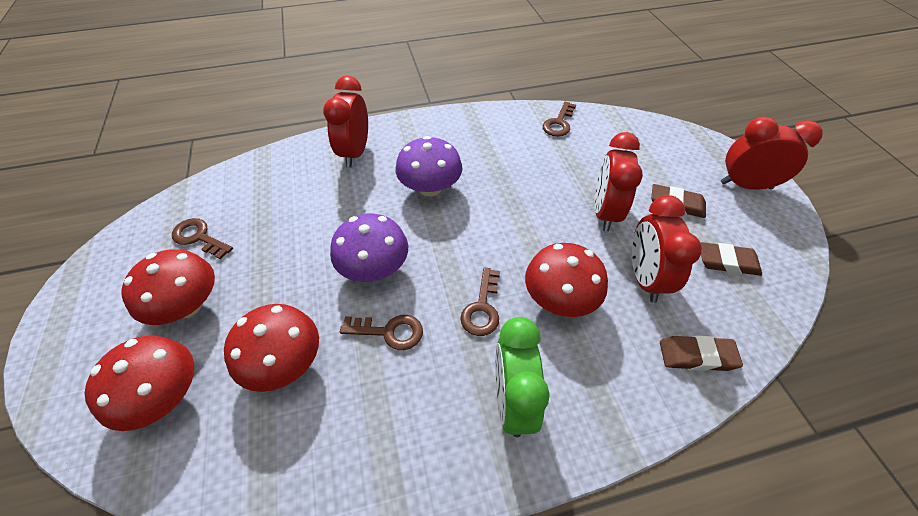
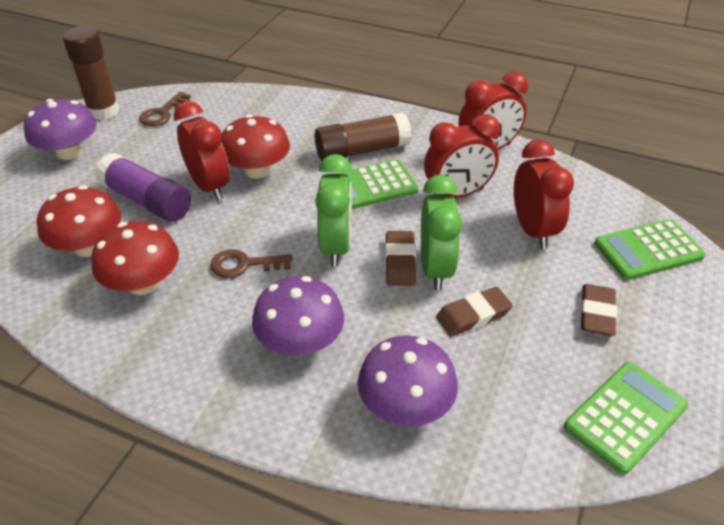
brown glue stick: 0 -> 2
brown key: 4 -> 2
green calculator: 0 -> 3
green clock: 1 -> 2
purple glue stick: 0 -> 1
purple mushroom: 2 -> 3
red mushroom: 4 -> 3

